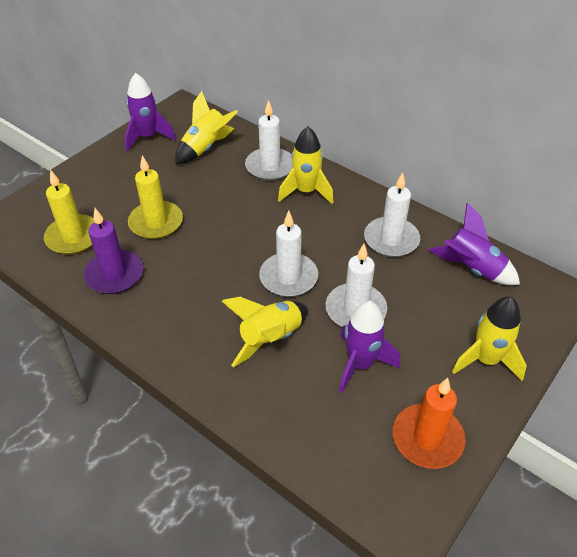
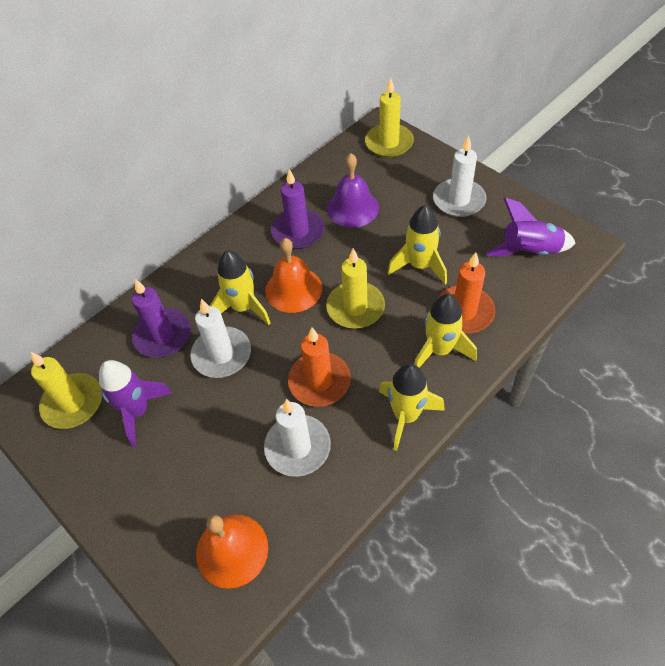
orange bell: 0 -> 2
orange candle: 1 -> 2
purple bell: 0 -> 1
purple candle: 1 -> 2
purple rocket: 3 -> 2
white candle: 4 -> 3
yellow candle: 2 -> 3

